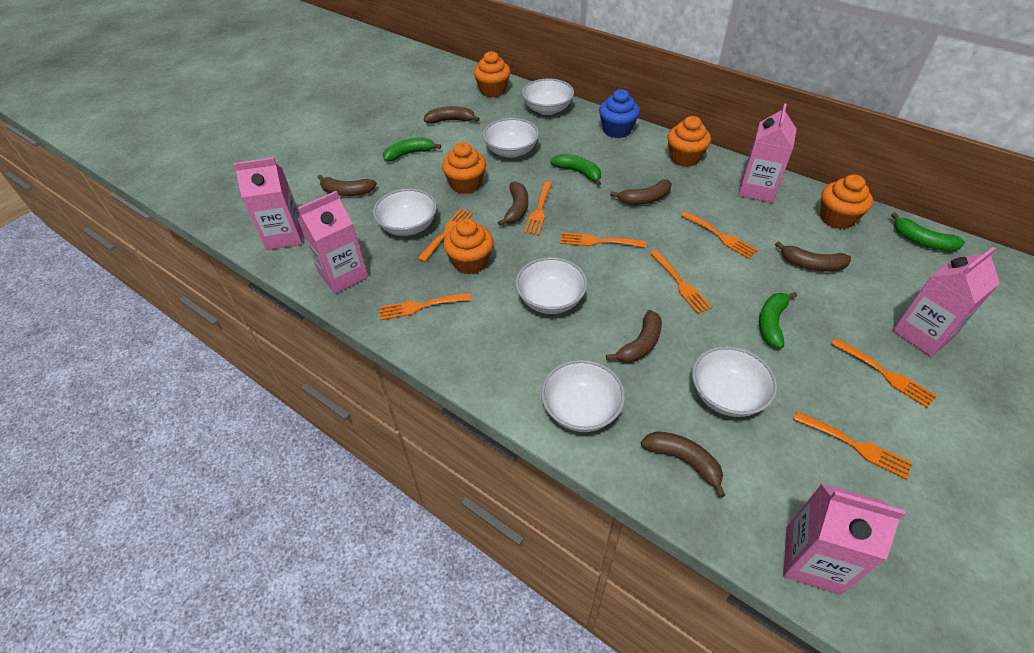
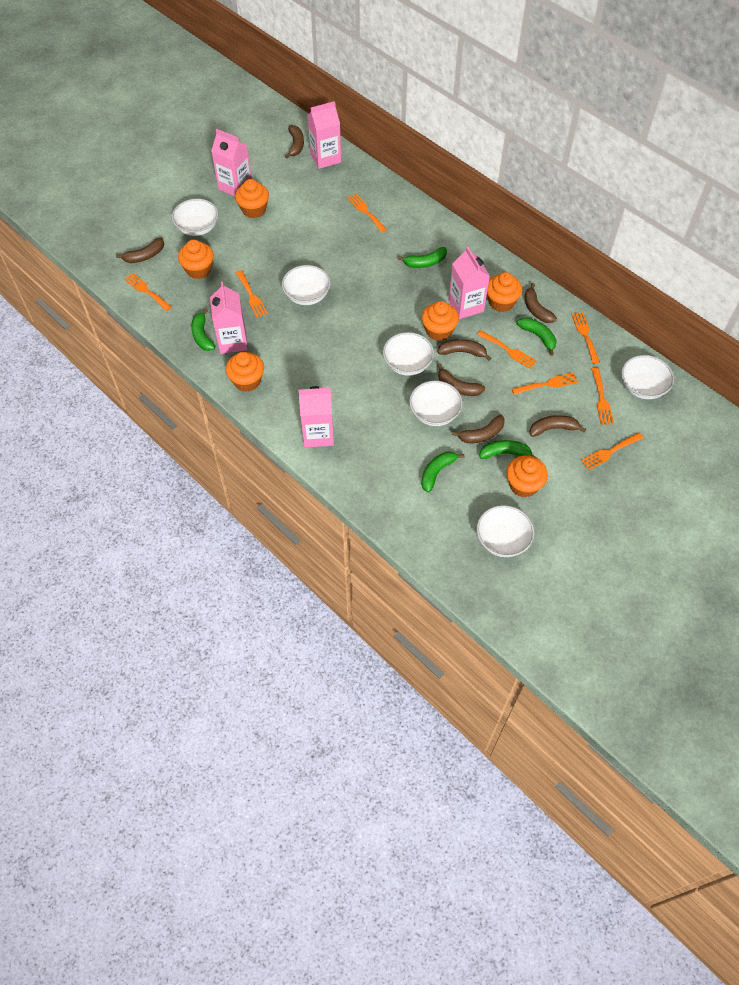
blue cupcake: 1 -> 0
green banana: 4 -> 5
orange cupcake: 5 -> 6

